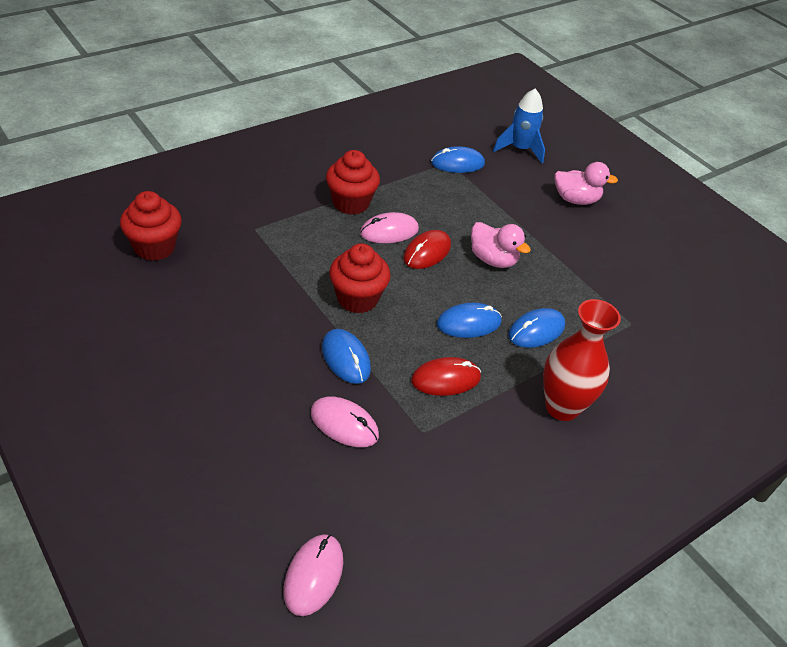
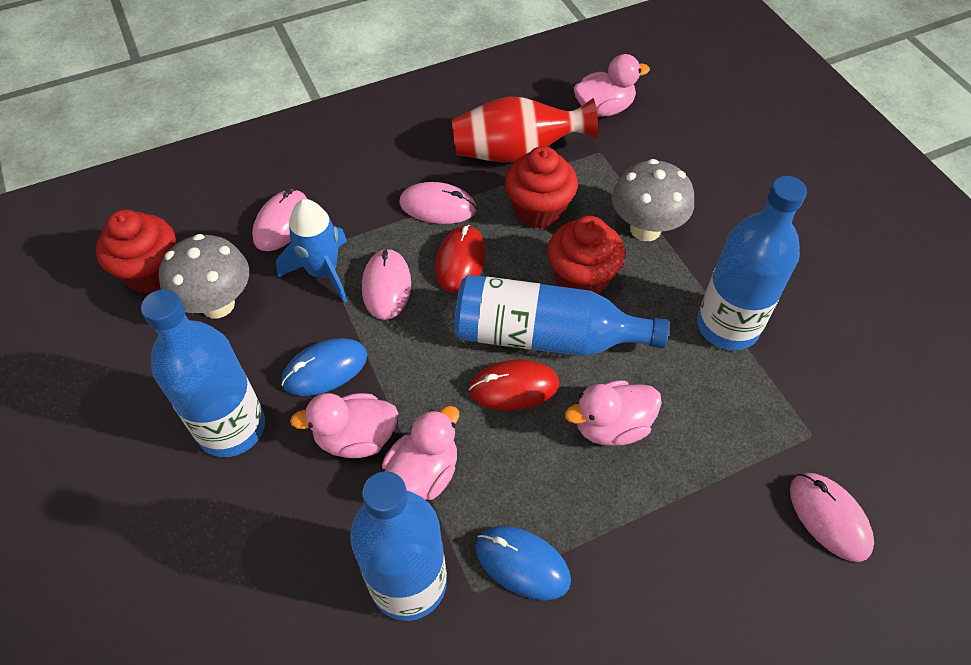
blue bottle: 0 -> 4
blue mouse: 4 -> 2
grey mushroom: 0 -> 2
pink duck: 2 -> 4
pink mouse: 3 -> 4

